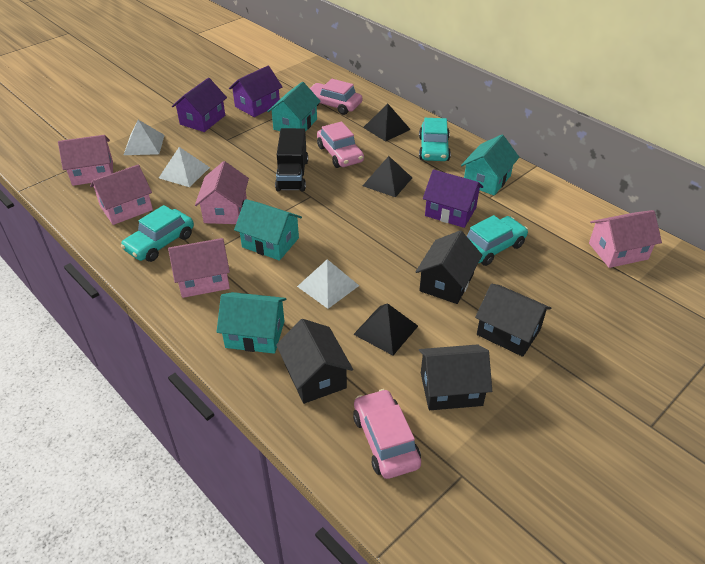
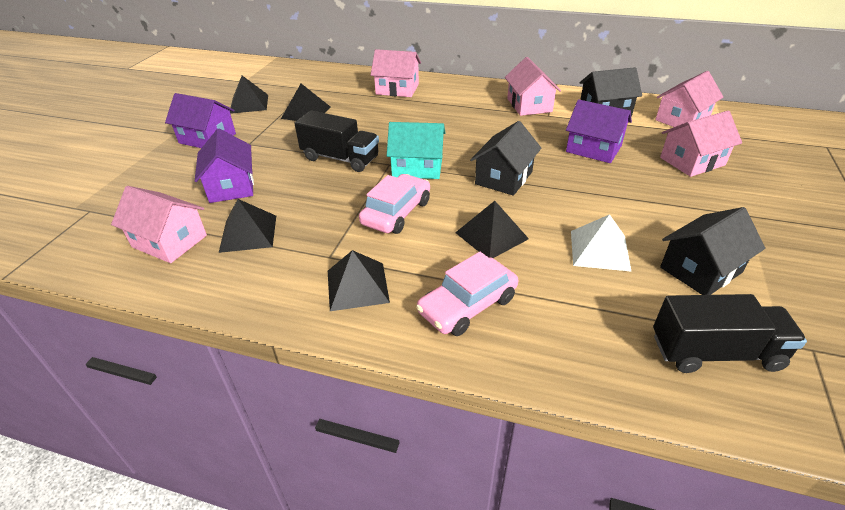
black house: 4 -> 3
black pyramid: 3 -> 5
black truck: 1 -> 2
pink car: 3 -> 2
turquoise car: 3 -> 0
turquoise house: 4 -> 1
white pyramid: 3 -> 1

